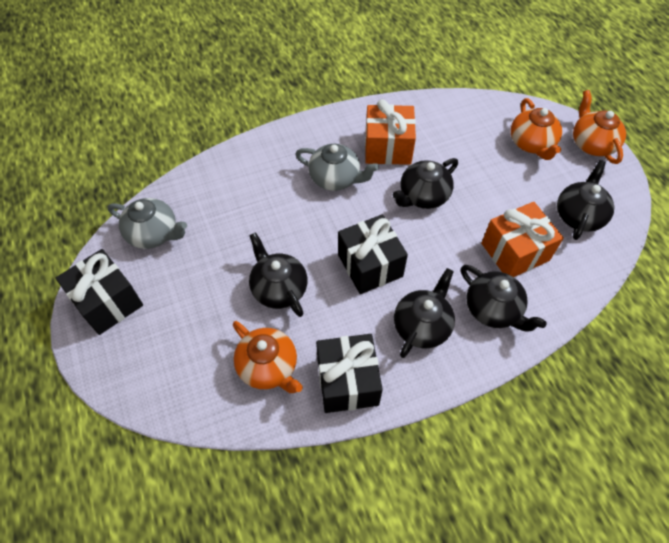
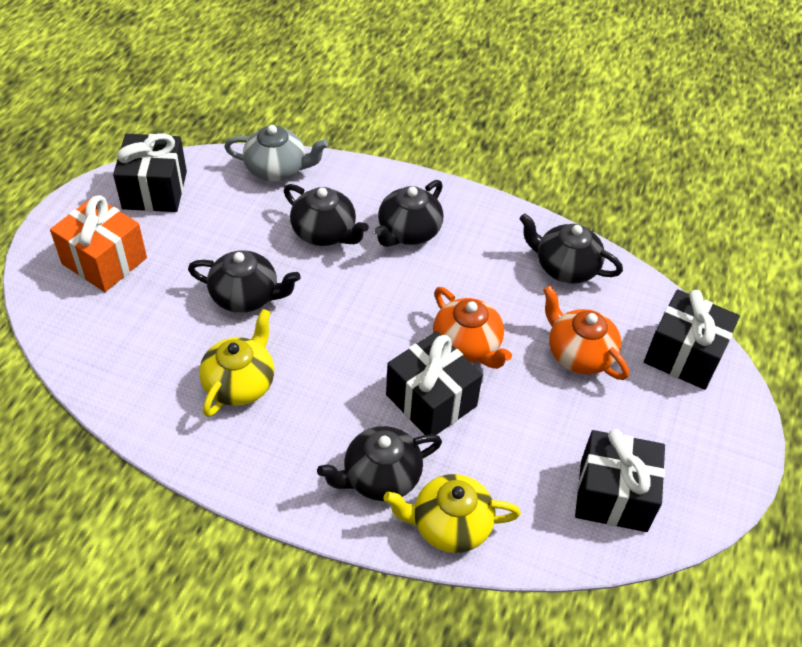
black gift: 3 -> 4
grey teapot: 2 -> 1
orange gift: 2 -> 1
orange teapot: 3 -> 2
yellow teapot: 0 -> 2

